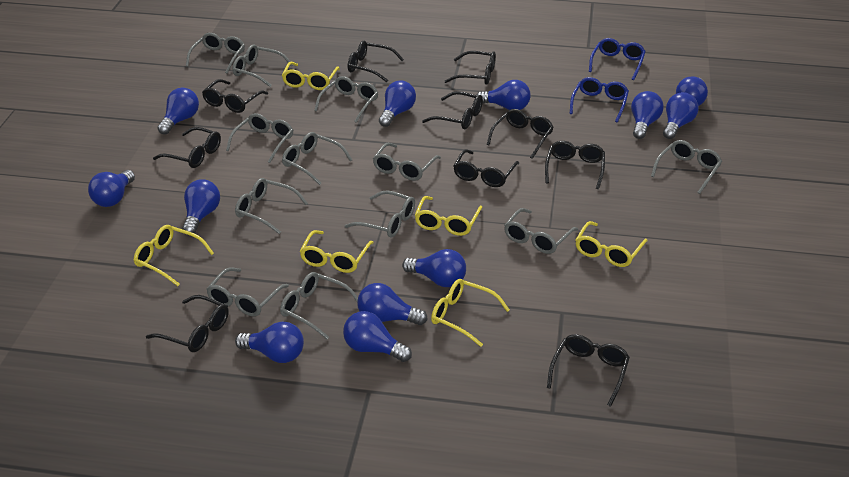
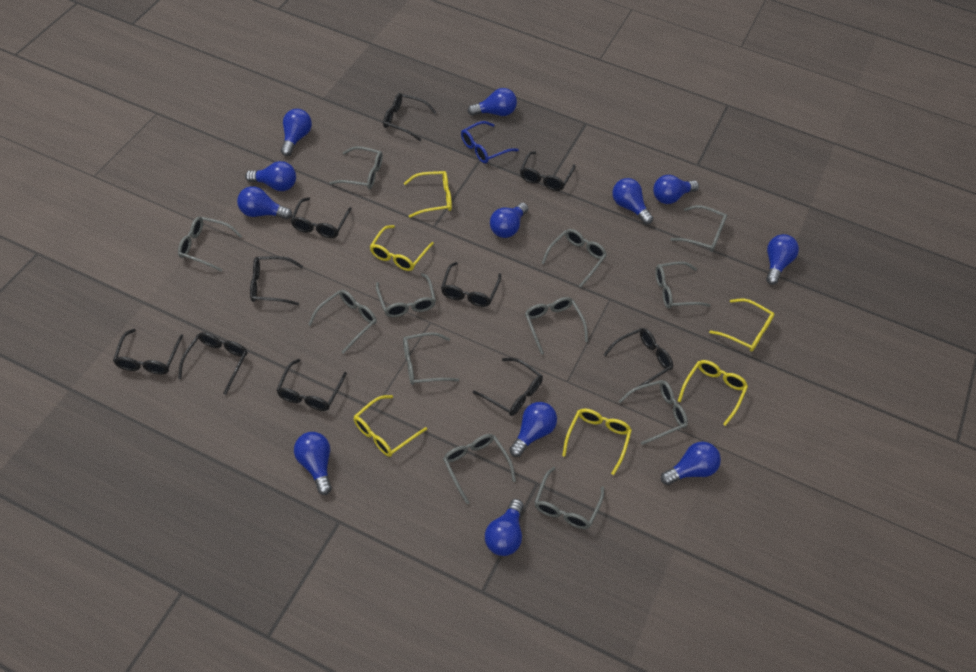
blue glasses: 2 -> 1

